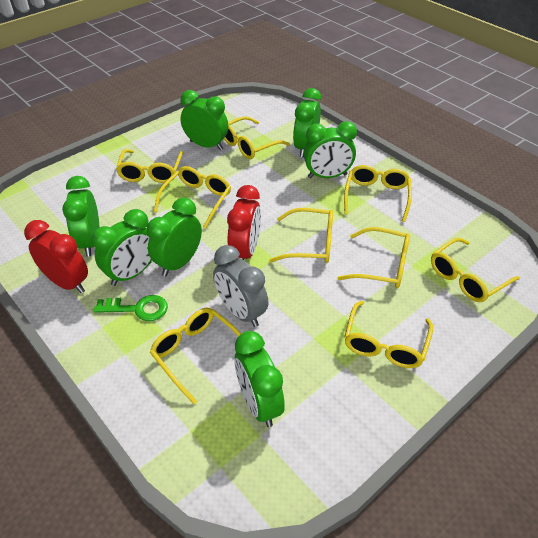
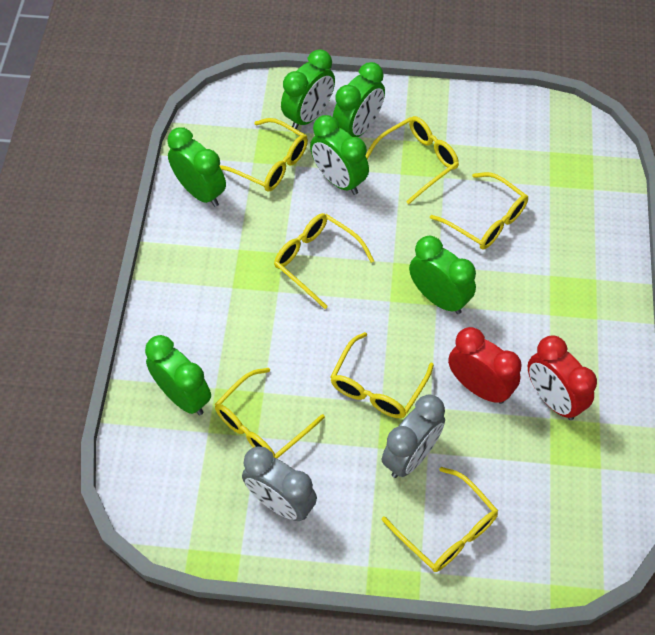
green clock: 7 -> 6
green key: 1 -> 0
grey clock: 1 -> 2
yellow glasses: 9 -> 7

